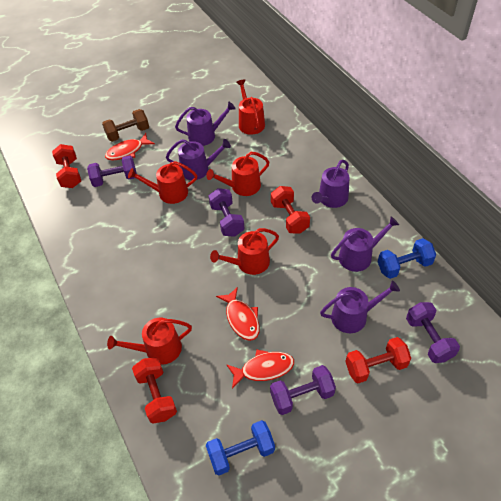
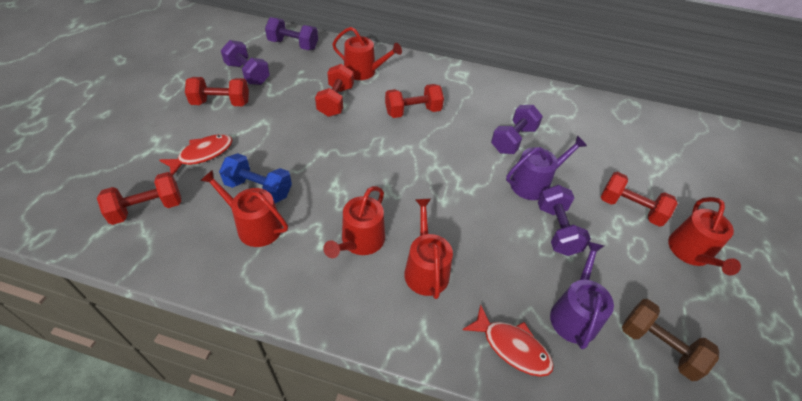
blue dumbbell: 2 -> 1
purple watering can: 5 -> 2
red dumbbell: 4 -> 5
red fish: 3 -> 2

